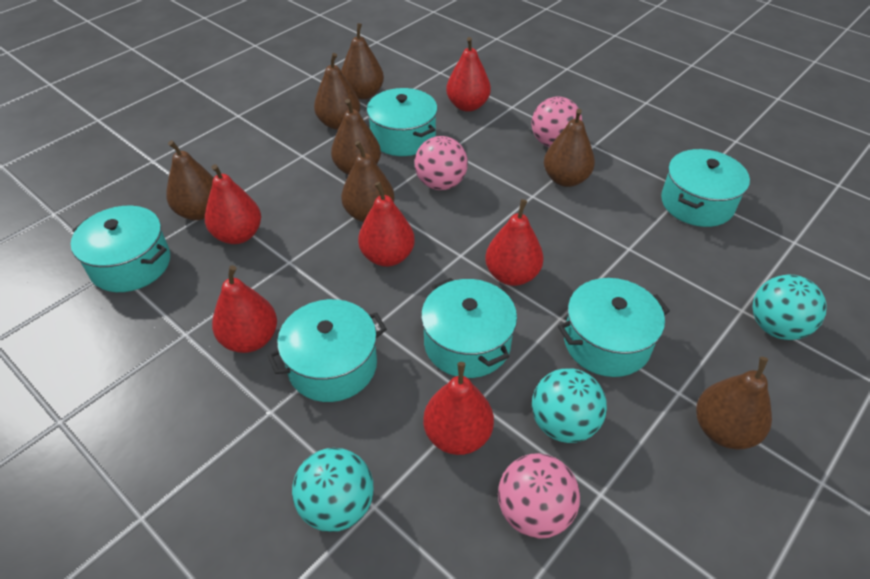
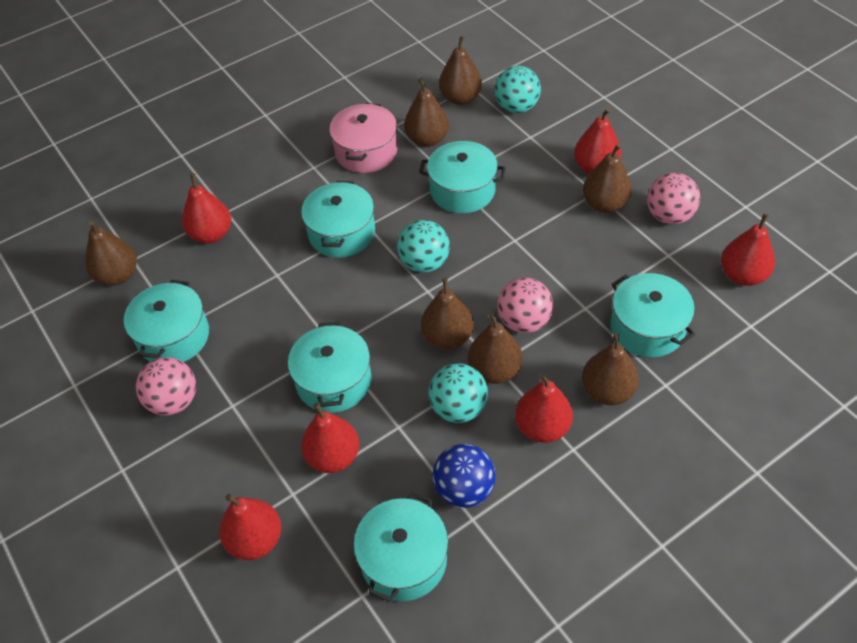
blue ball: 0 -> 1
pink pot: 0 -> 1

